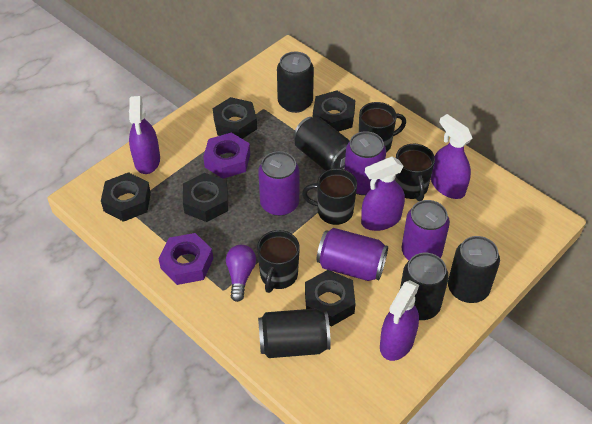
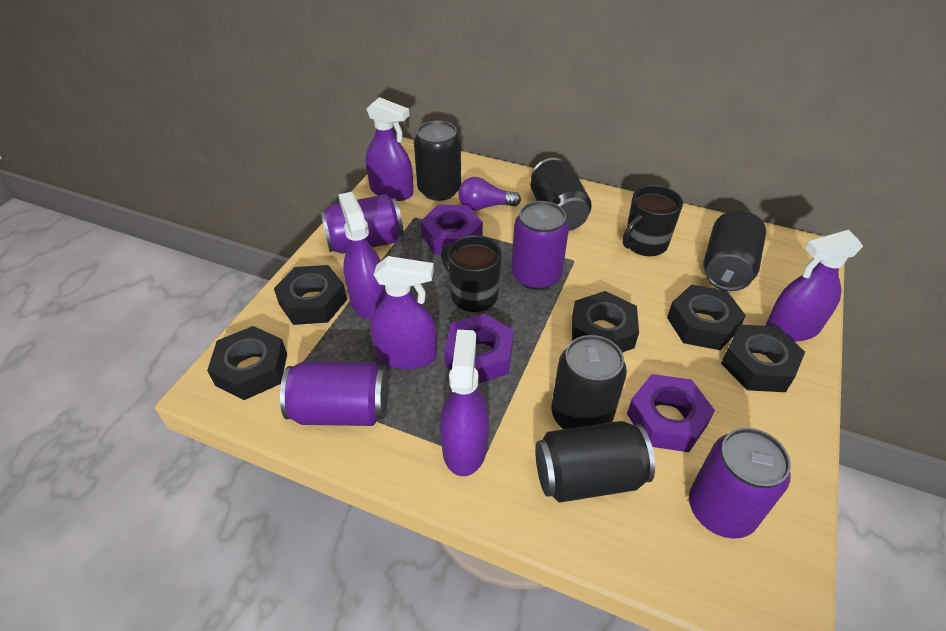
black mug: 4 -> 2
purple nut: 2 -> 3
purple spray bottle: 4 -> 5

